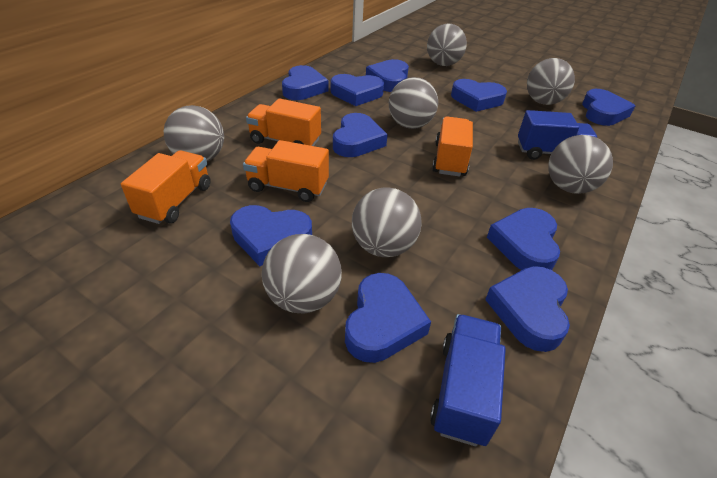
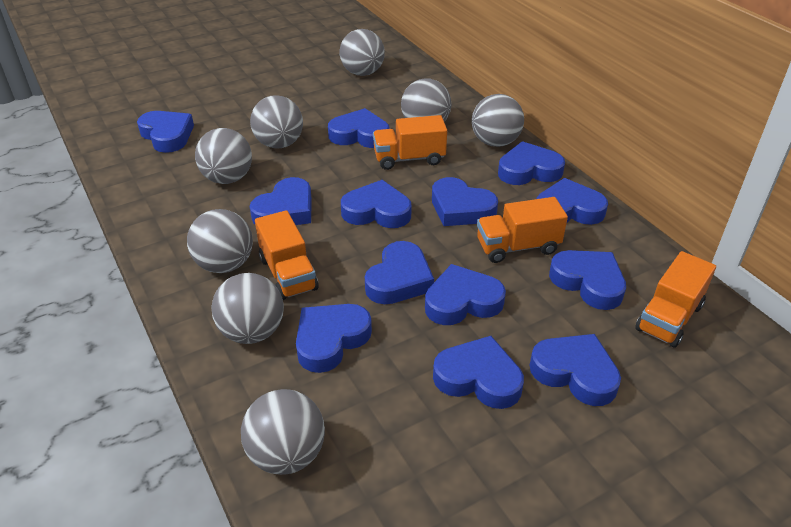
blue heart: 10 -> 13
blue truck: 2 -> 0
grey ball: 7 -> 8

